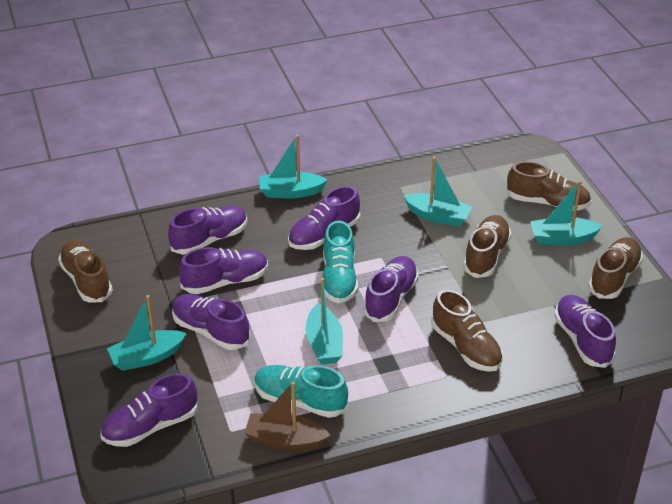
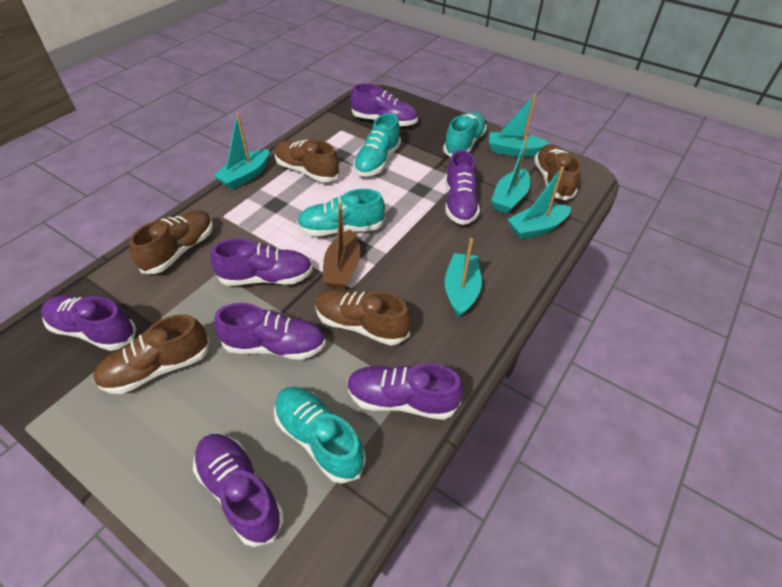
turquoise shoe: 2 -> 4

